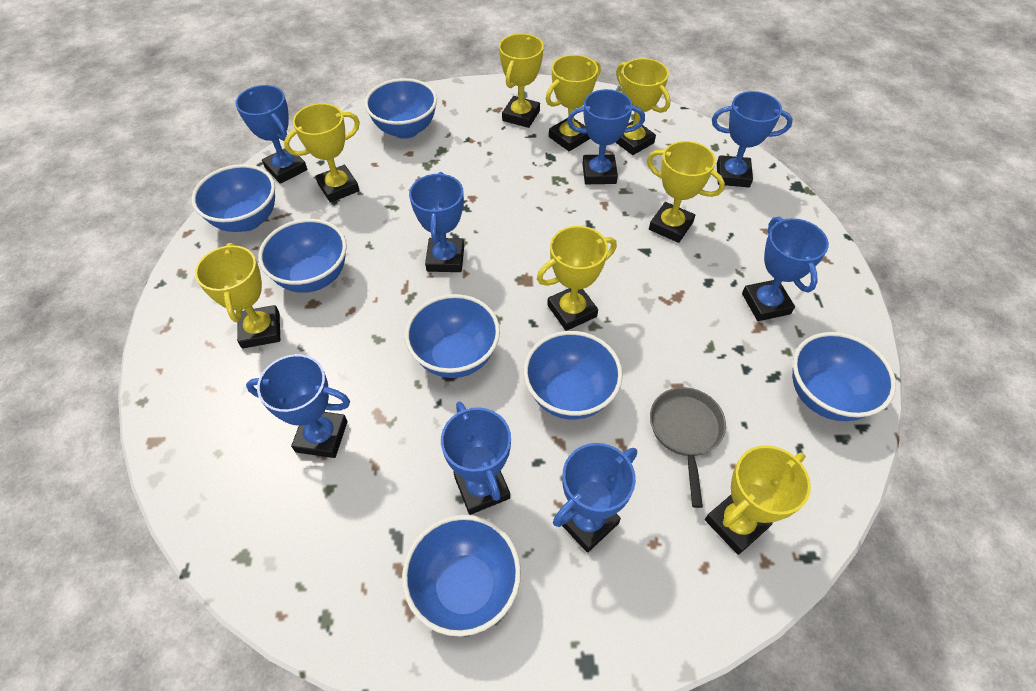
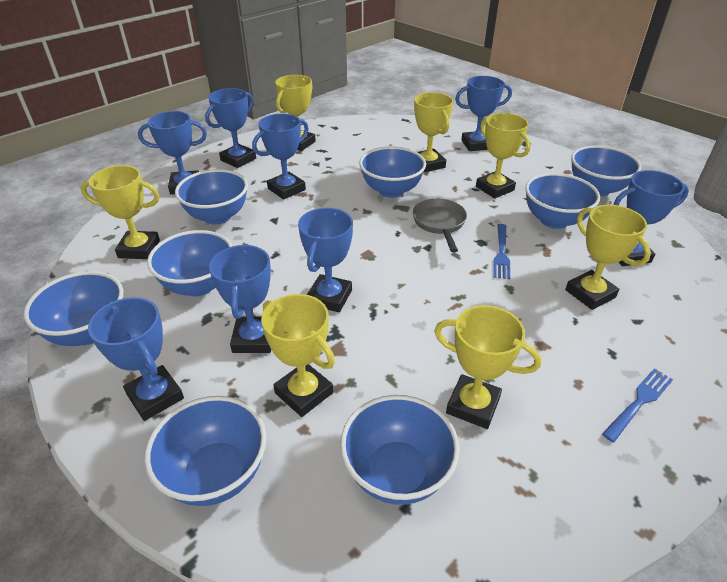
blue bowl: 7 -> 8
blue fork: 0 -> 2
yellow trophy: 8 -> 7

